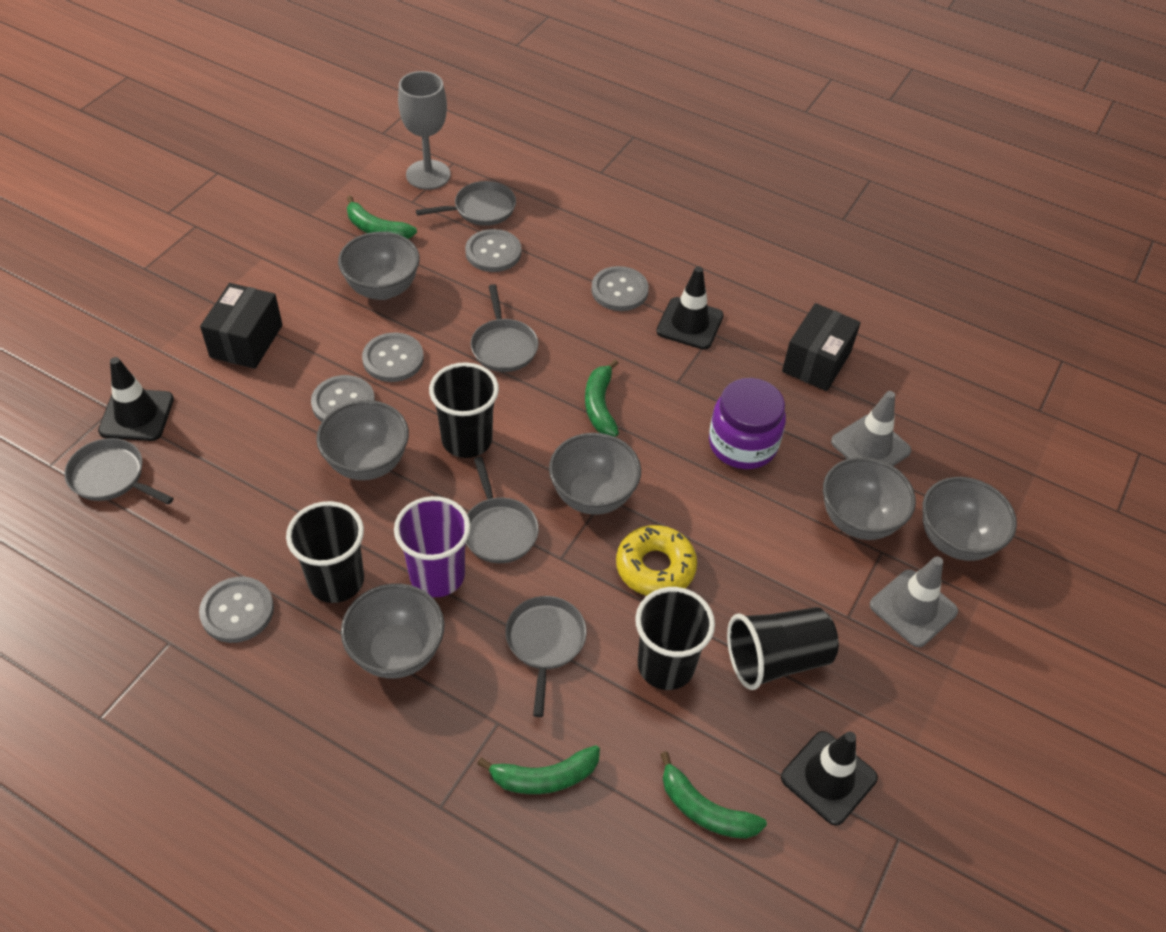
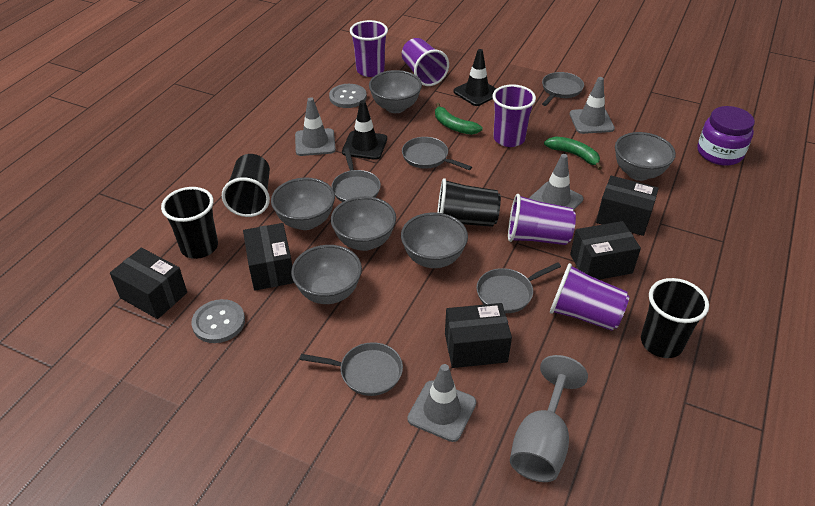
black box: 2 -> 5
black traffic cone: 3 -> 2
green banana: 4 -> 2
grey button: 5 -> 2
grey traffic cone: 2 -> 4
purple cup: 1 -> 5
yellow donut: 1 -> 0

